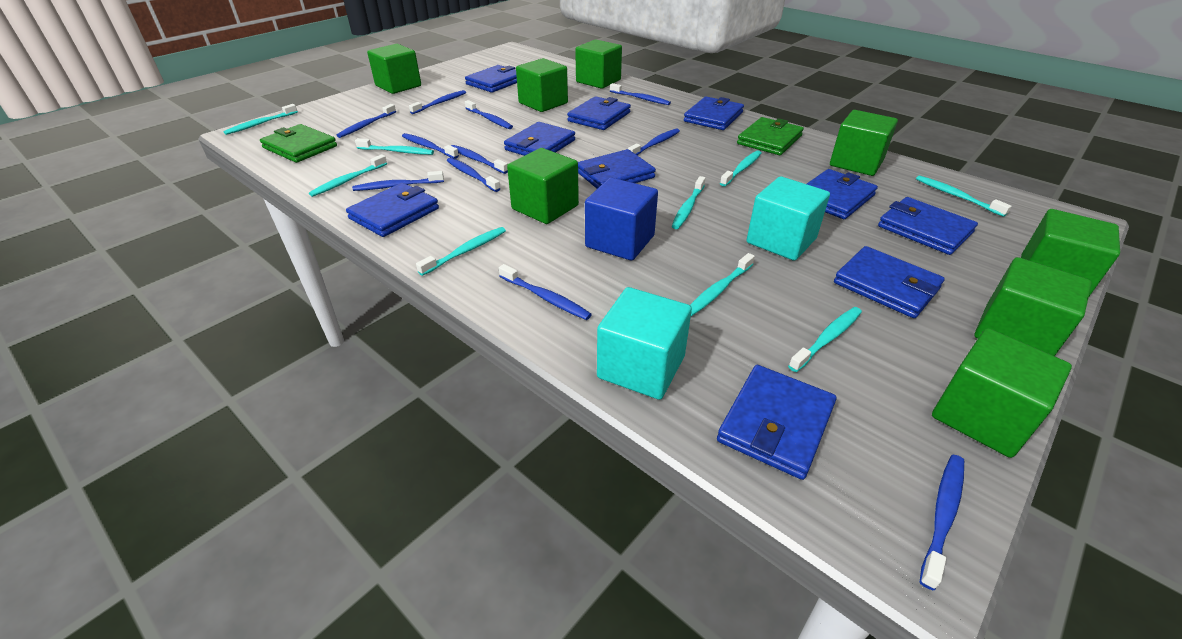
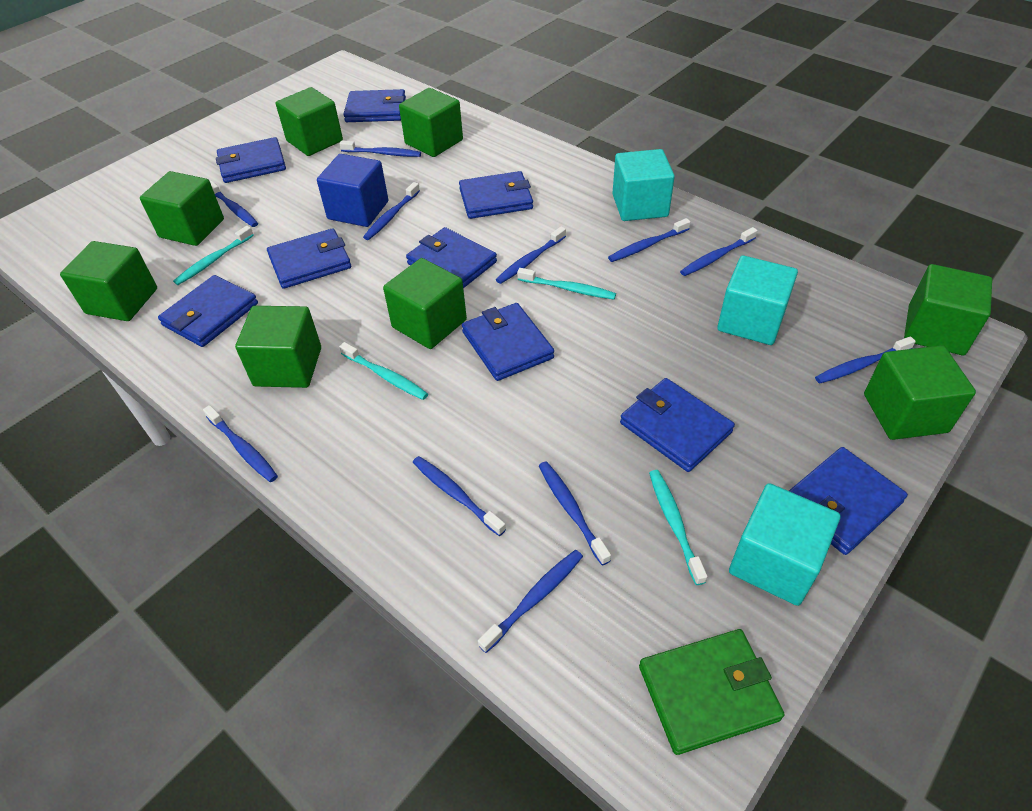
blue wallet: 10 -> 9
green wallet: 2 -> 1
turquoise cube: 2 -> 3
turquoise toothbrush: 9 -> 4

